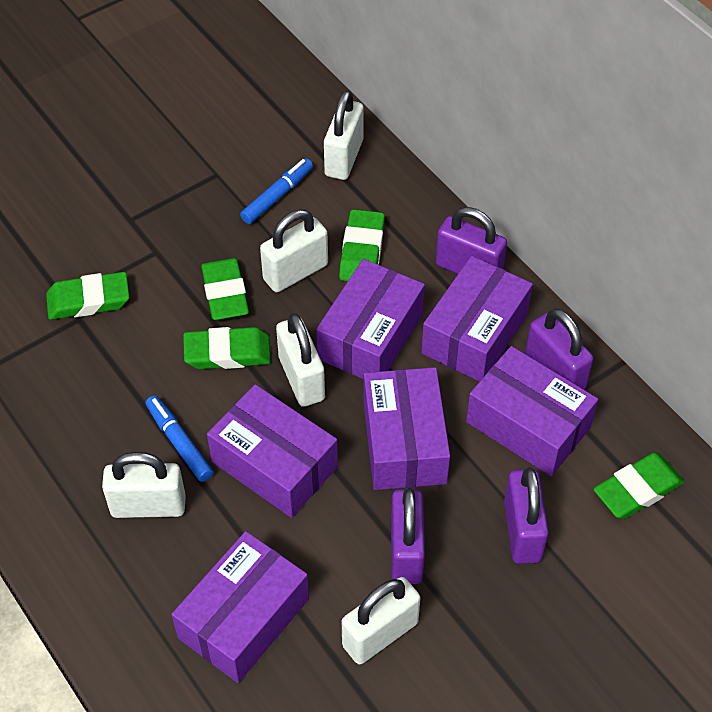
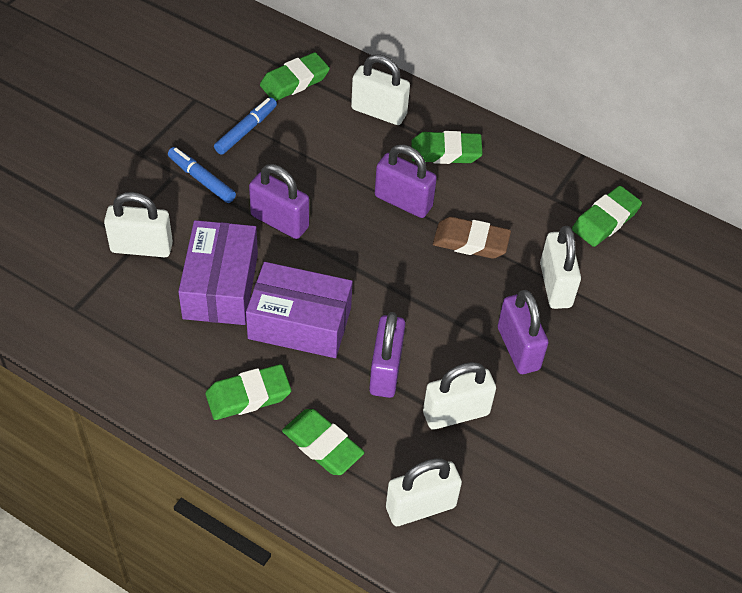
brown eraser: 0 -> 1
purple box: 6 -> 2

